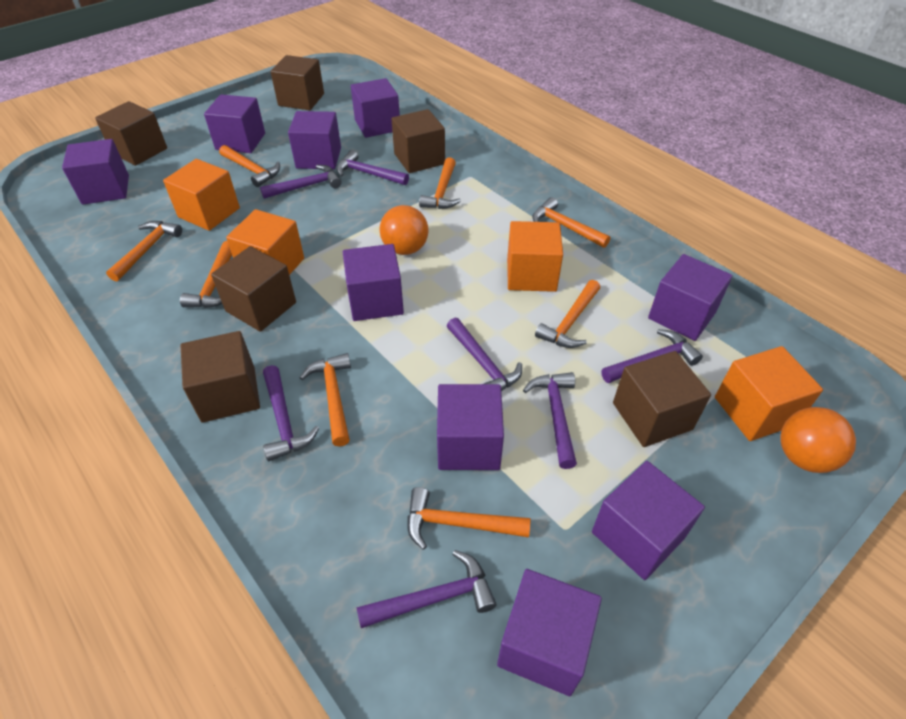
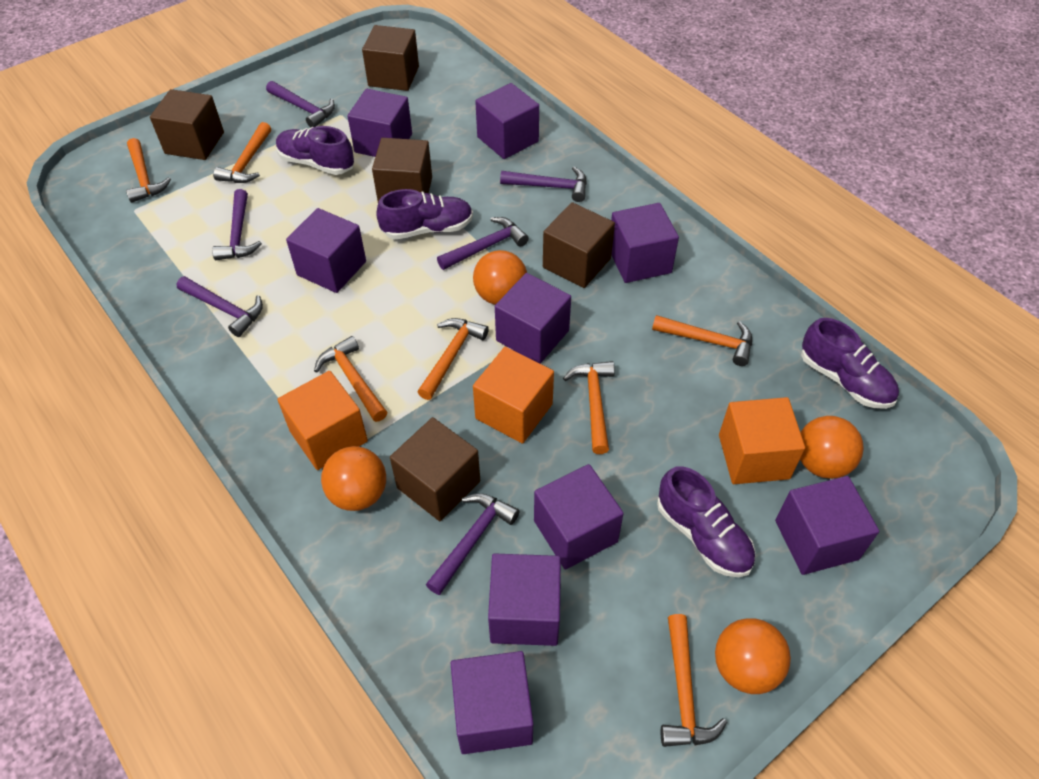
brown cube: 6 -> 5
orange ball: 2 -> 4
orange cube: 4 -> 3
orange hammer: 8 -> 7
purple hammer: 7 -> 6
purple shoe: 0 -> 4

